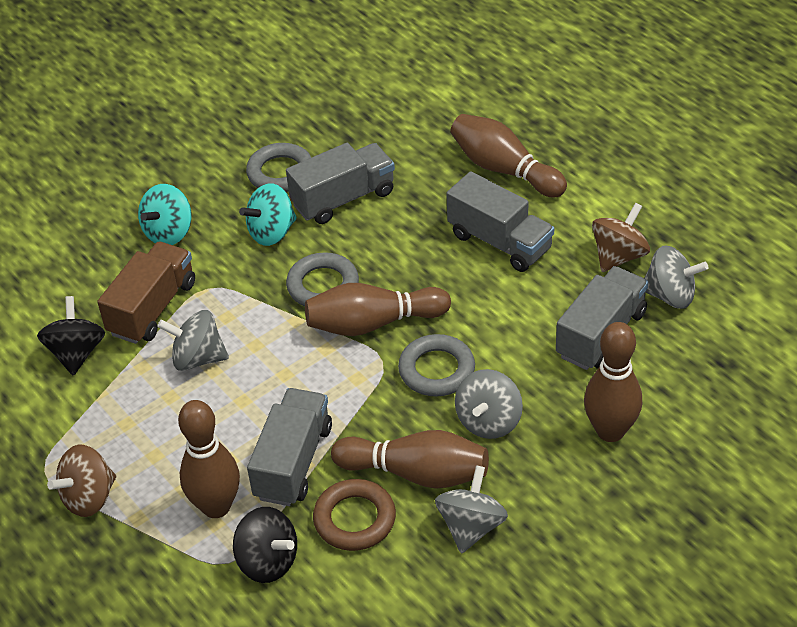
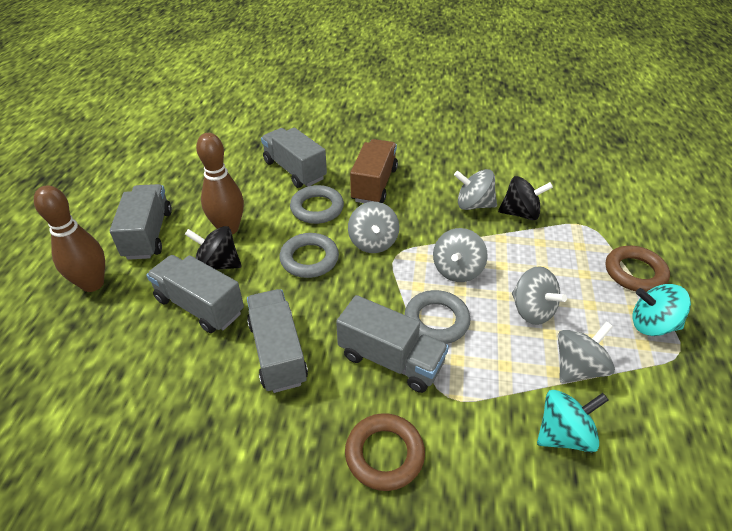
brown bowling pin: 5 -> 2
brown ring: 1 -> 2
brown spinning top: 2 -> 0
grey spinning top: 4 -> 5
grey truck: 4 -> 5

